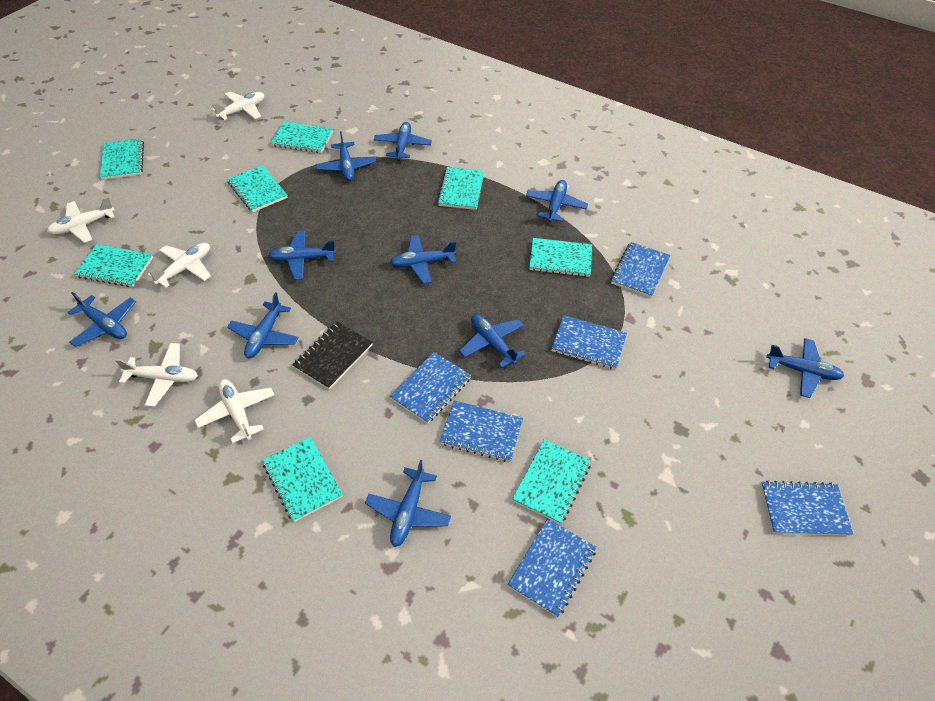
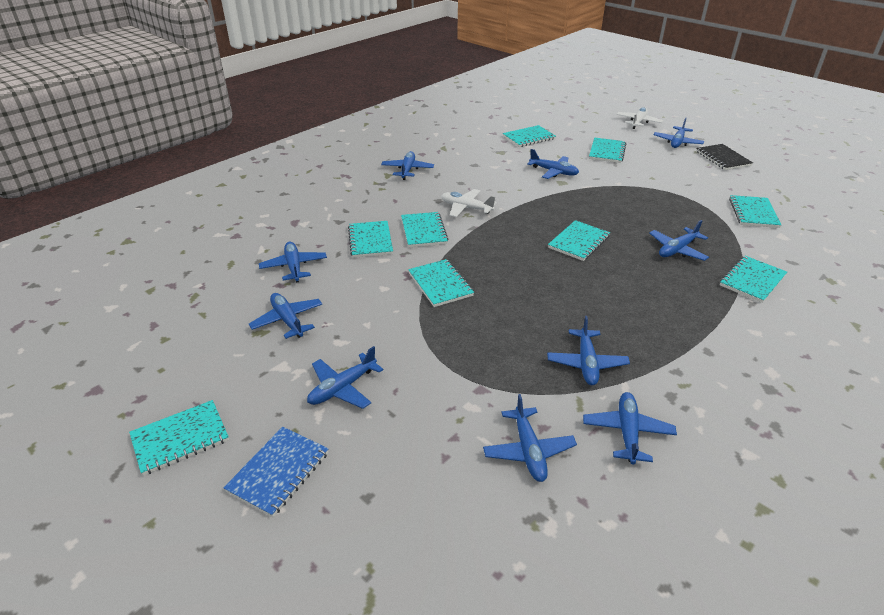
blue notebook: 6 -> 1
turquoise notebook: 8 -> 9
white plane: 5 -> 2

